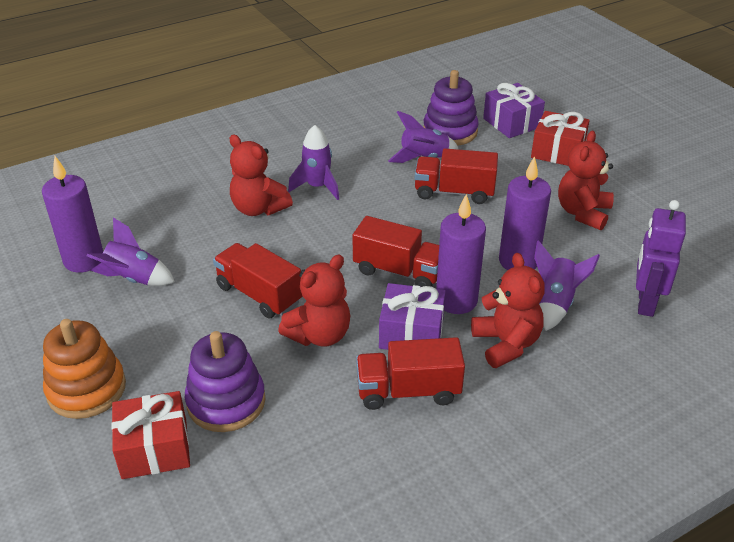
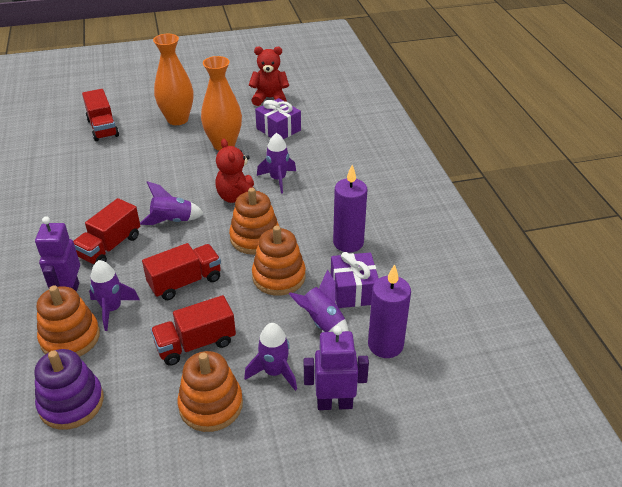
orange stacking toy: 1 -> 4
orange vase: 0 -> 2
purple candle: 3 -> 2
purple robot: 1 -> 2
purple rocket: 4 -> 5
purple stacking toy: 2 -> 1
red gift: 2 -> 0
red teddy bear: 4 -> 2

